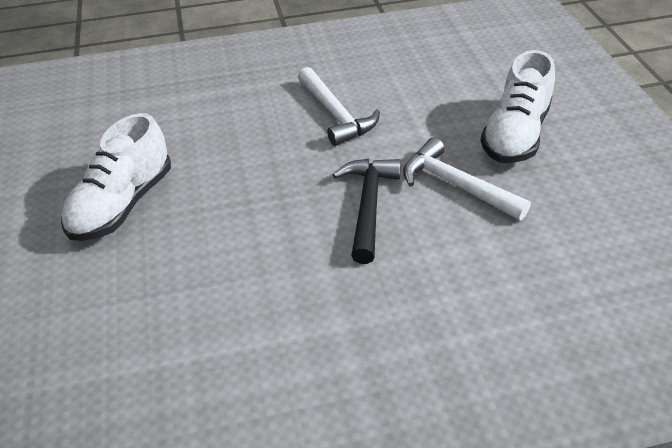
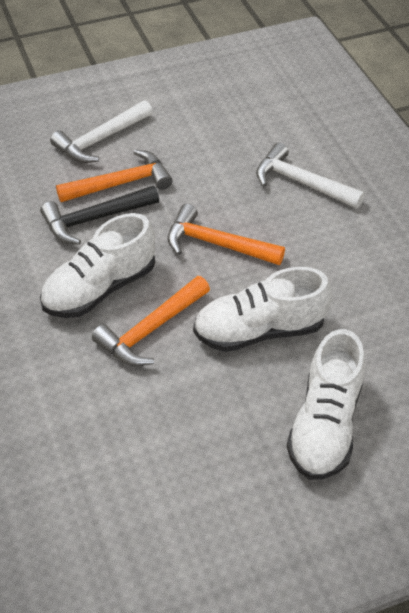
orange hammer: 0 -> 3
white shoe: 2 -> 3

